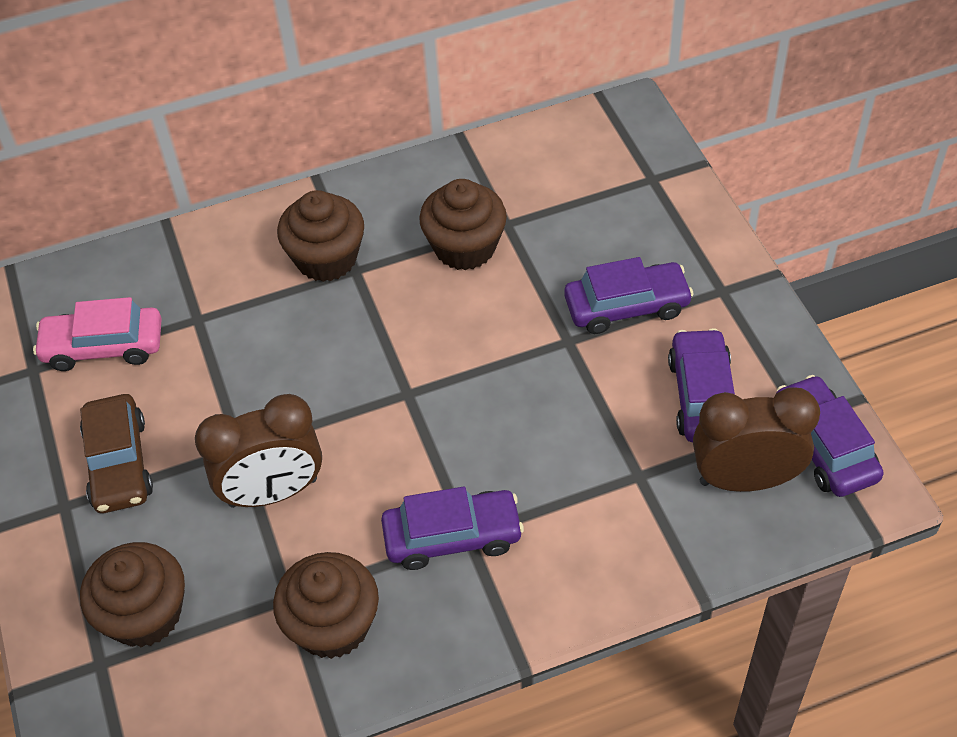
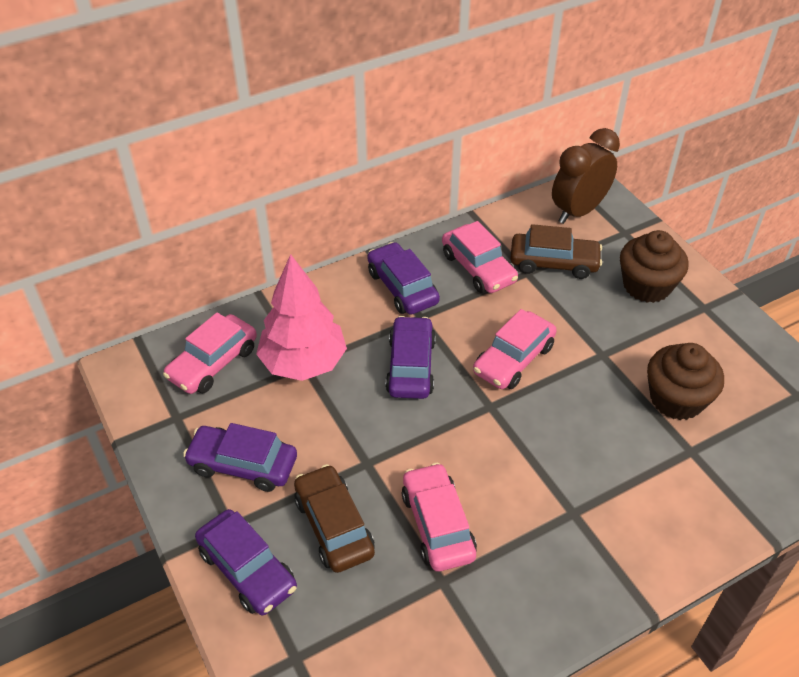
brown car: 1 -> 2
brown clock: 2 -> 1
brown cupcake: 4 -> 2
pink car: 1 -> 4
pink tree: 0 -> 1

